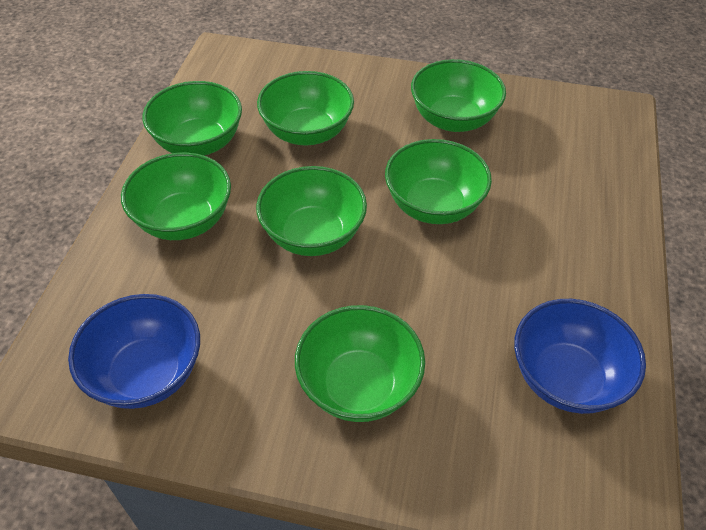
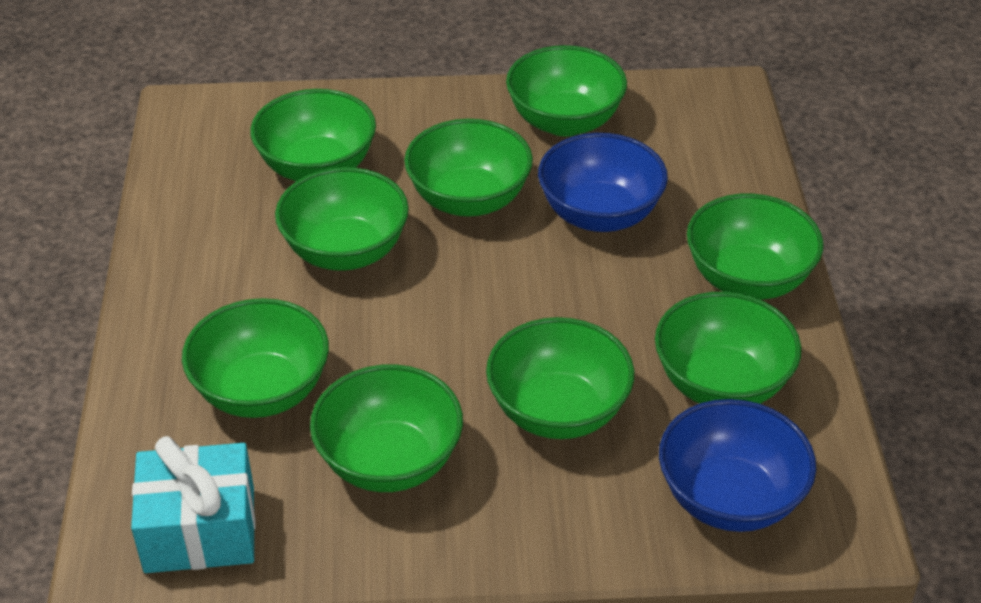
green bowl: 7 -> 9
turquoise gift: 0 -> 1

